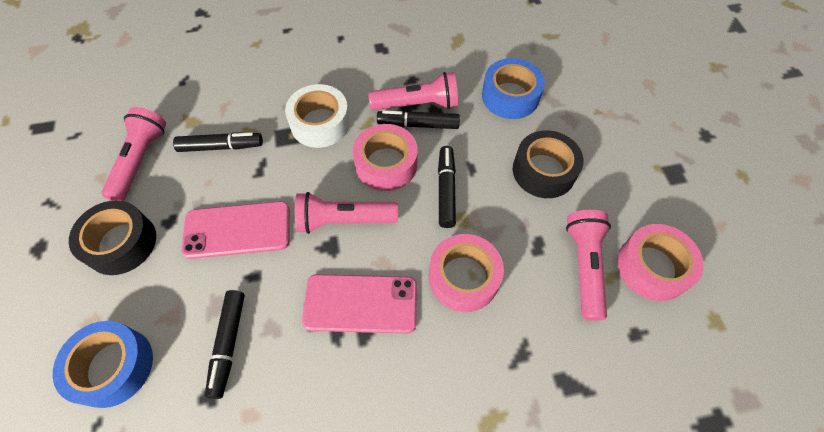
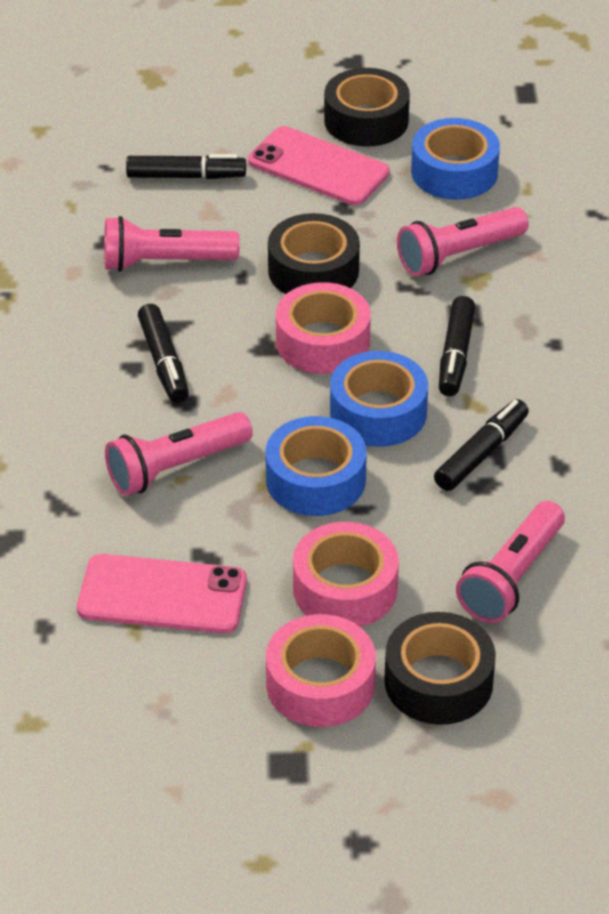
black tape: 2 -> 3
blue tape: 2 -> 3
white tape: 1 -> 0

